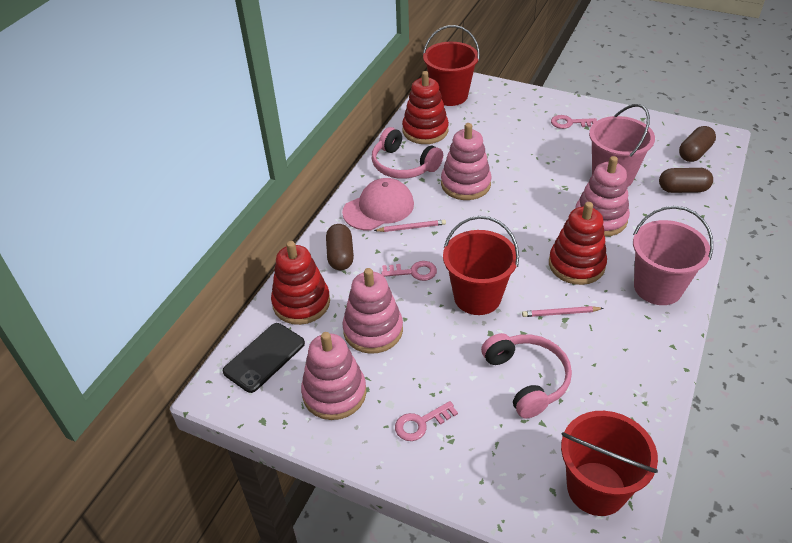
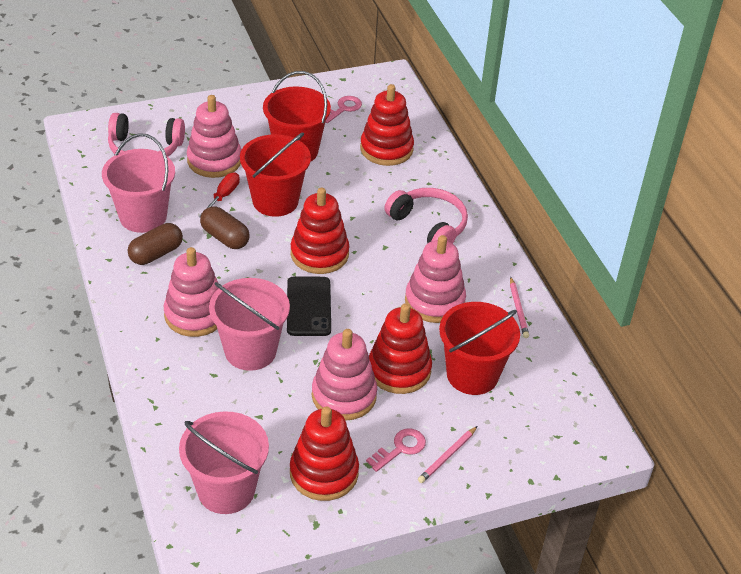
brown capsule: 3 -> 2
pink bucket: 2 -> 3
pink cap: 1 -> 0
pink key: 3 -> 2
red screwdriver: 0 -> 1
red stacking toy: 3 -> 4

